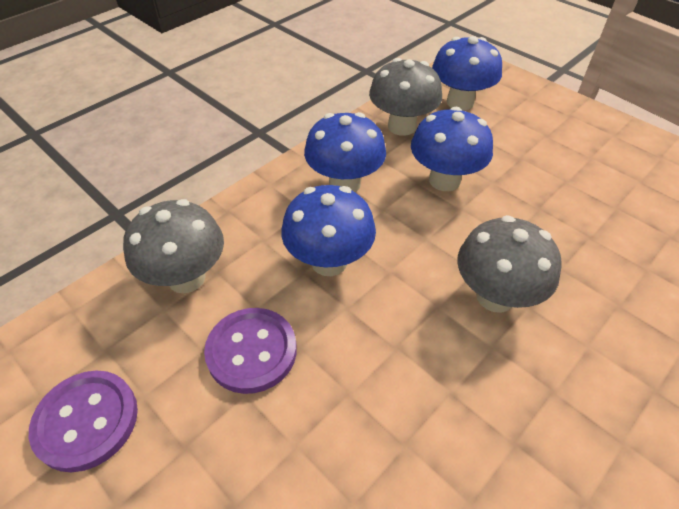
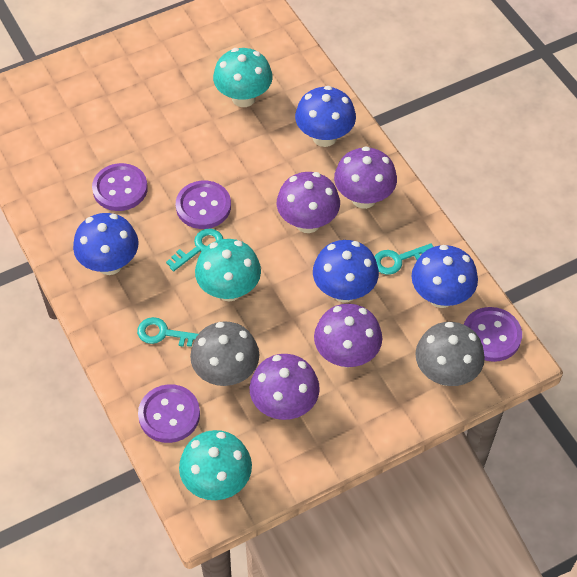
grey mushroom: 3 -> 2
purple button: 2 -> 4
purple mushroom: 0 -> 4
turquoise key: 0 -> 3
turquoise mushroom: 0 -> 3

